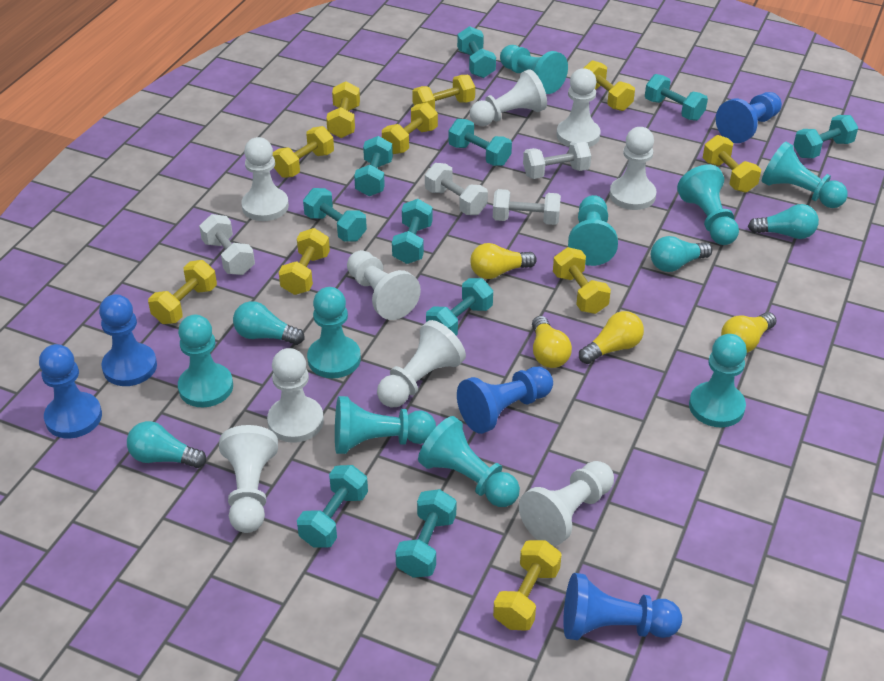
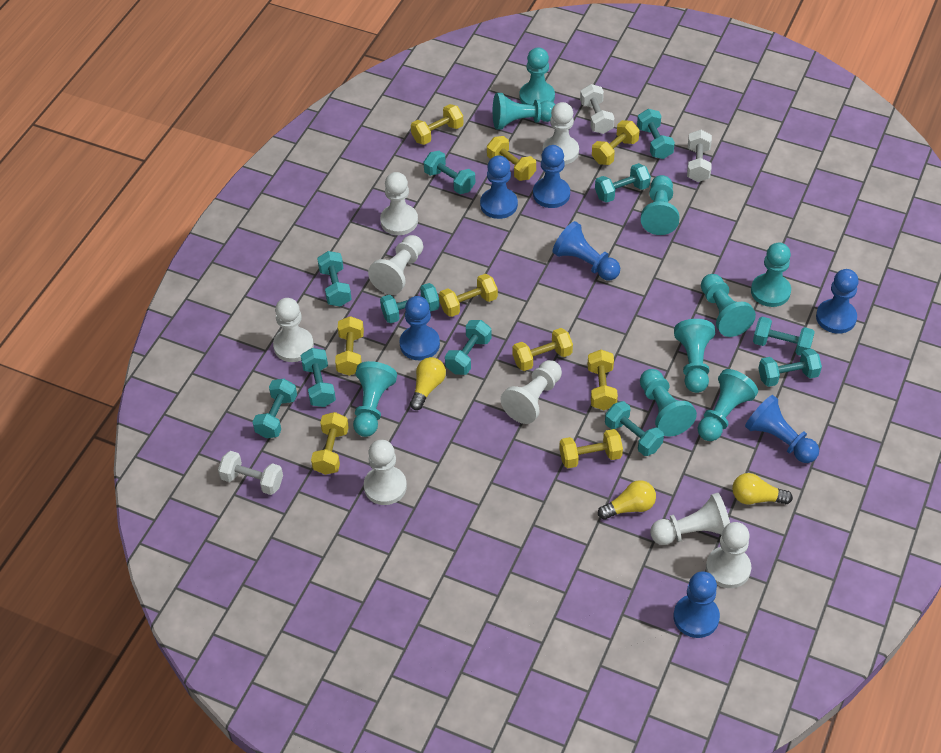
blue pawn: 5 -> 7
turquoise dumbbell: 10 -> 11
turquoise light bulb: 4 -> 0
white dumbbell: 4 -> 3
white pawn: 9 -> 8
yellow dumbbell: 10 -> 9
yellow light bulb: 4 -> 3

